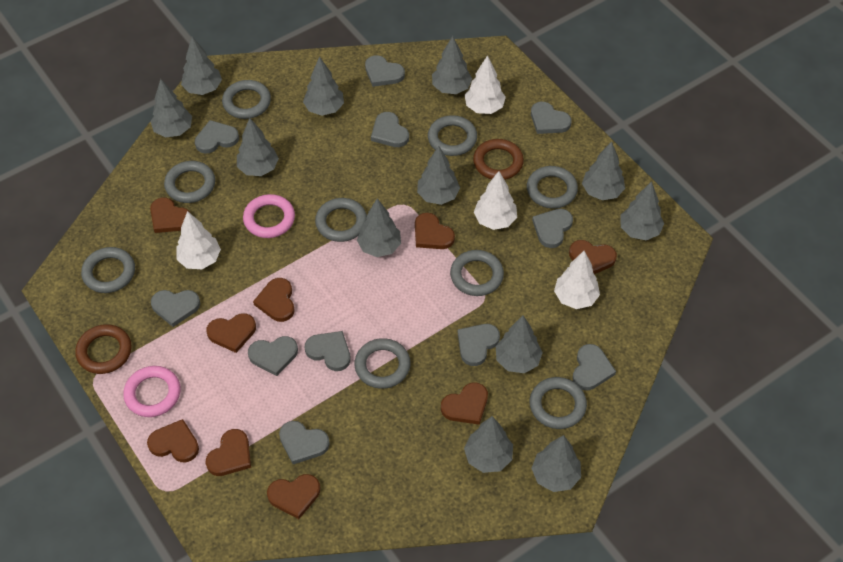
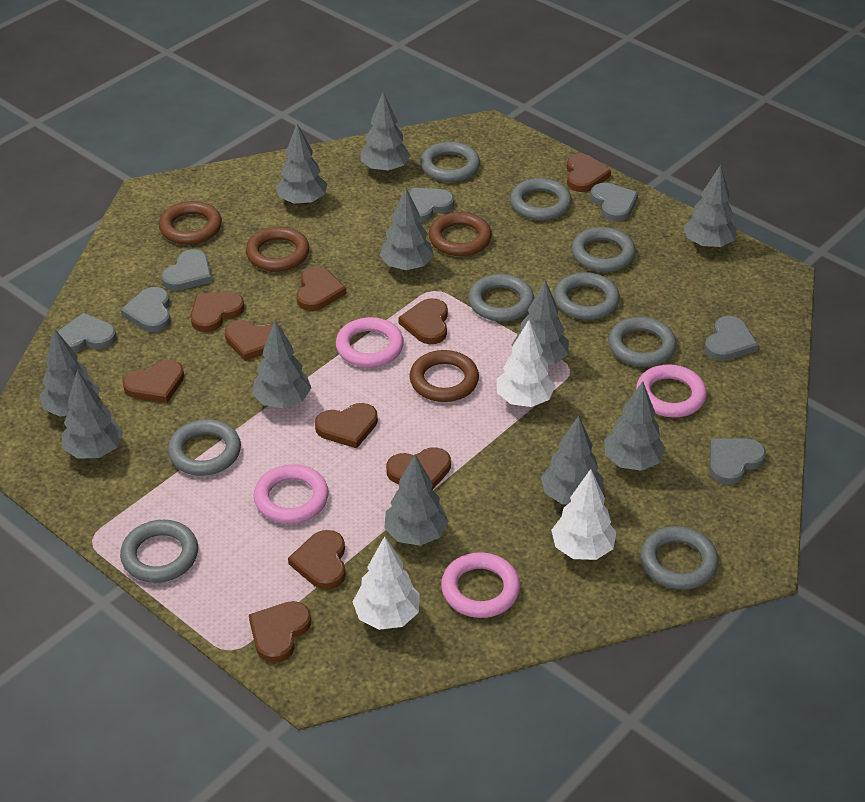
brown heart: 9 -> 10
brown ring: 2 -> 4
grey heart: 11 -> 7
grey tree: 12 -> 11
pink ring: 2 -> 4
white tree: 4 -> 3

